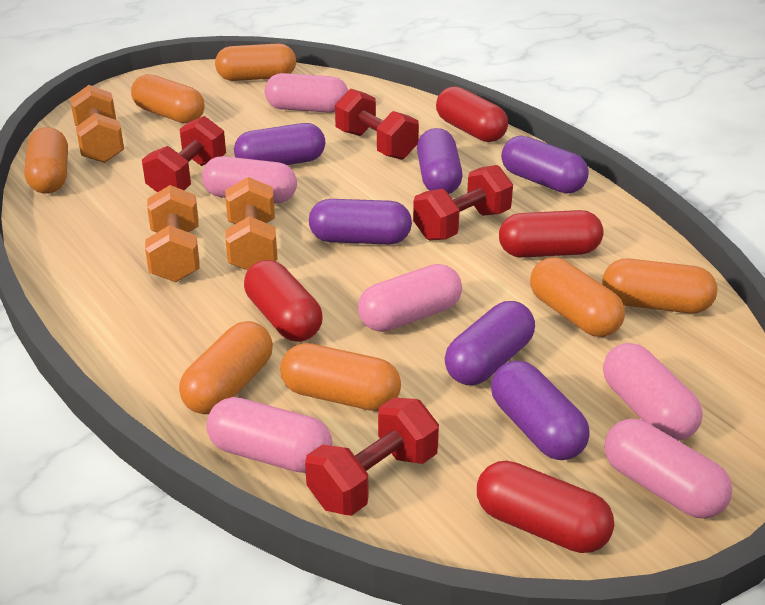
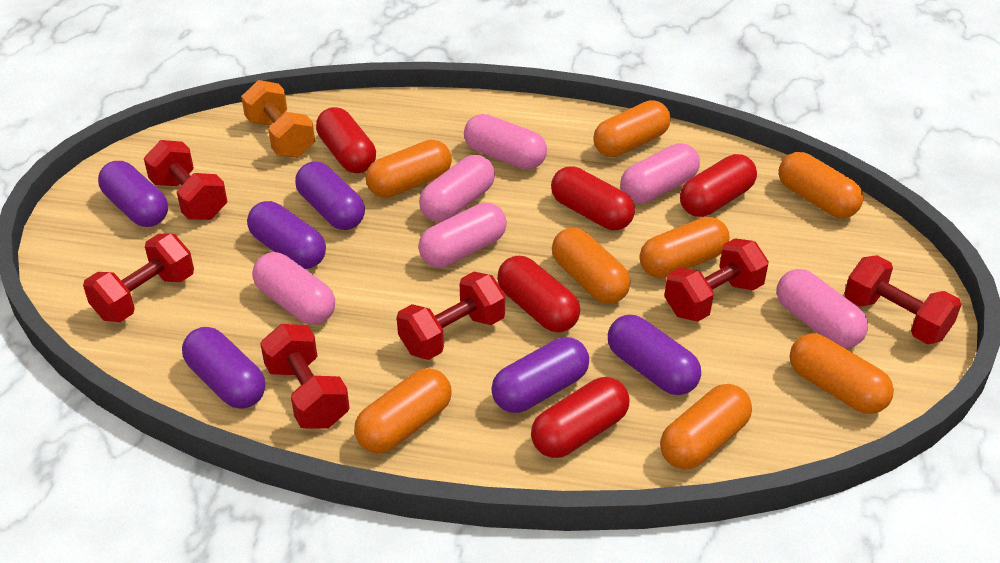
orange capsule: 7 -> 8
orange dumbbell: 3 -> 1
red capsule: 4 -> 5
red dumbbell: 4 -> 6

